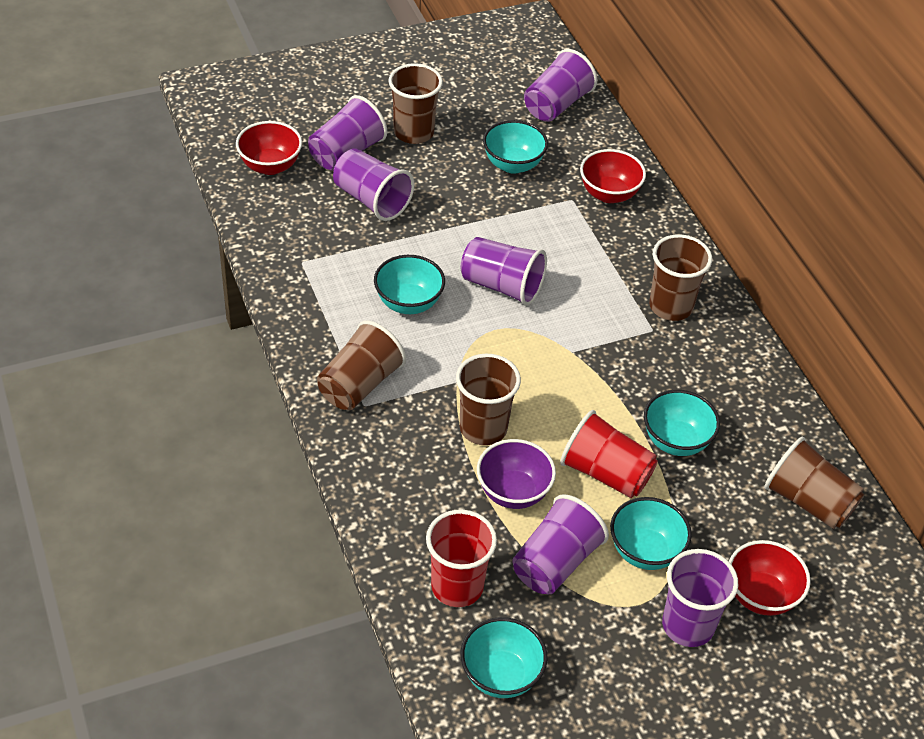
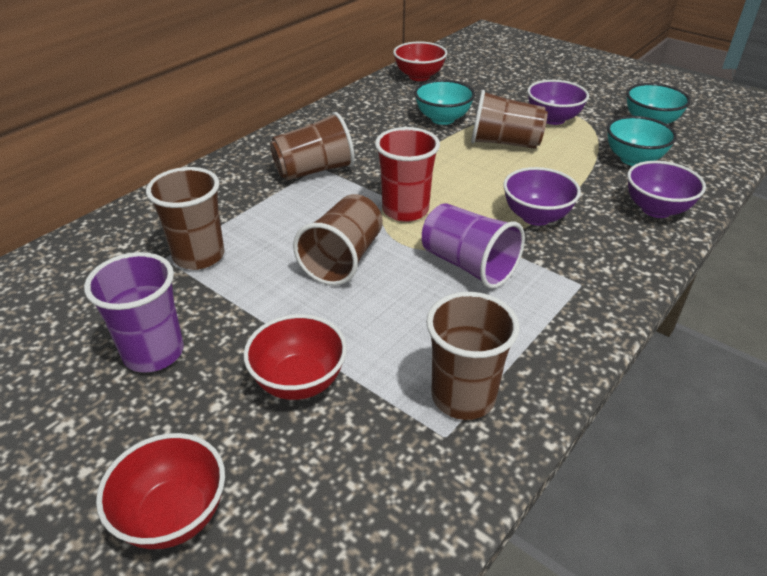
purple bowl: 1 -> 3
purple cup: 6 -> 2
red cup: 2 -> 1
turquoise bowl: 5 -> 3

